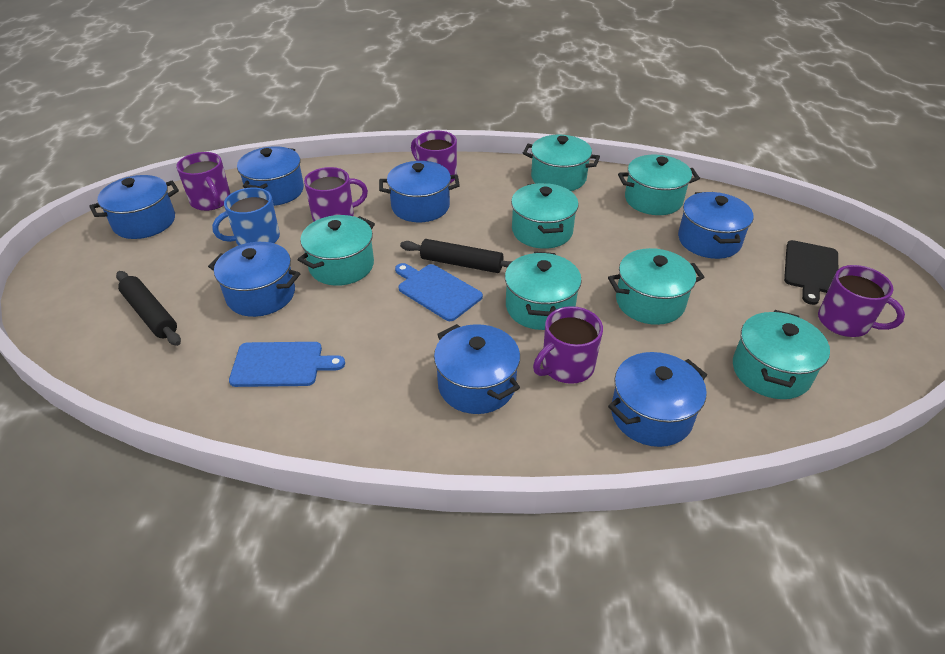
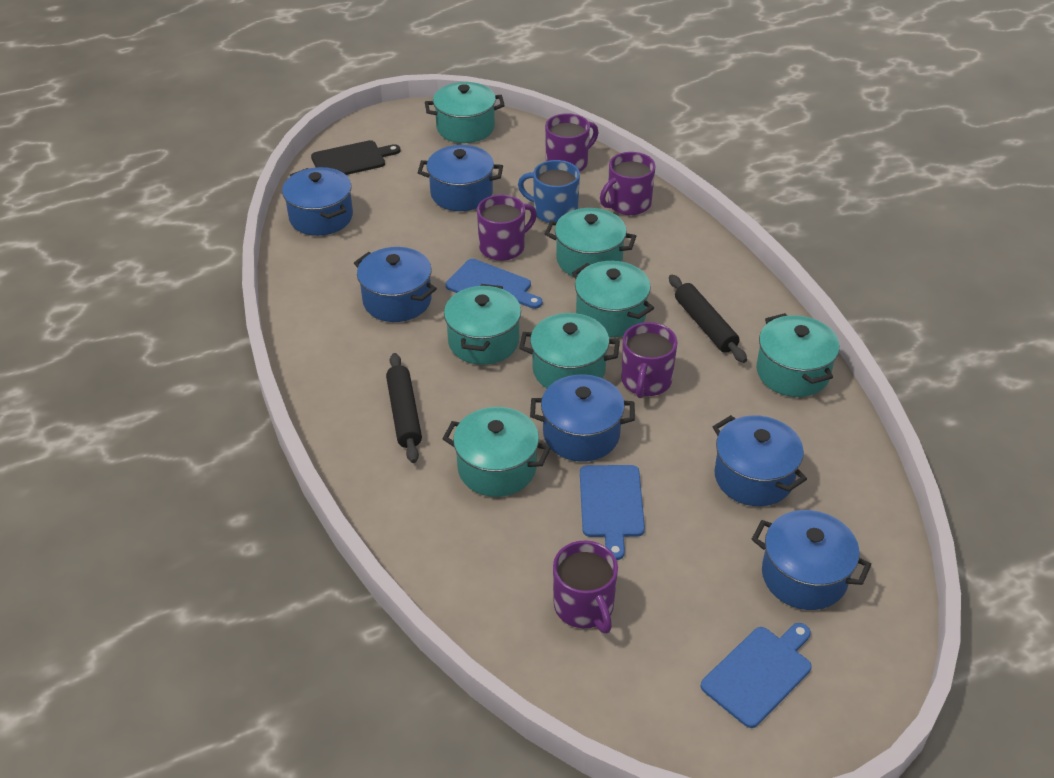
blue cutting board: 2 -> 3
blue pot: 7 -> 6

